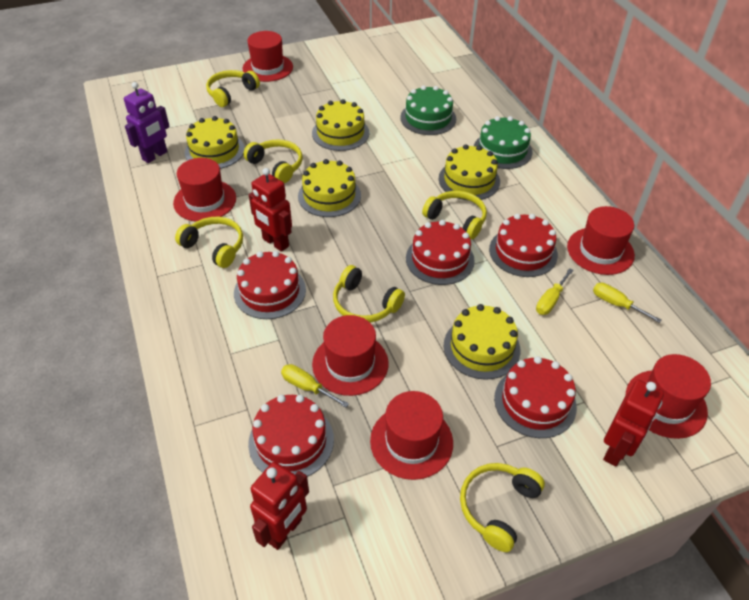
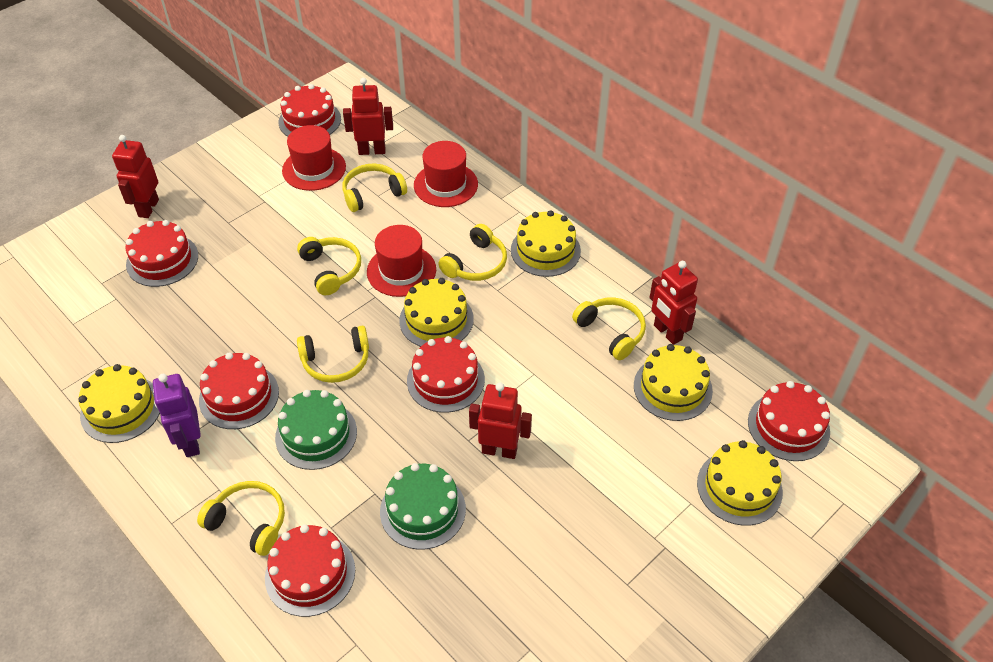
red cake: 5 -> 6
red hat: 6 -> 3
red robot: 3 -> 4
yellow screwdriver: 3 -> 0

